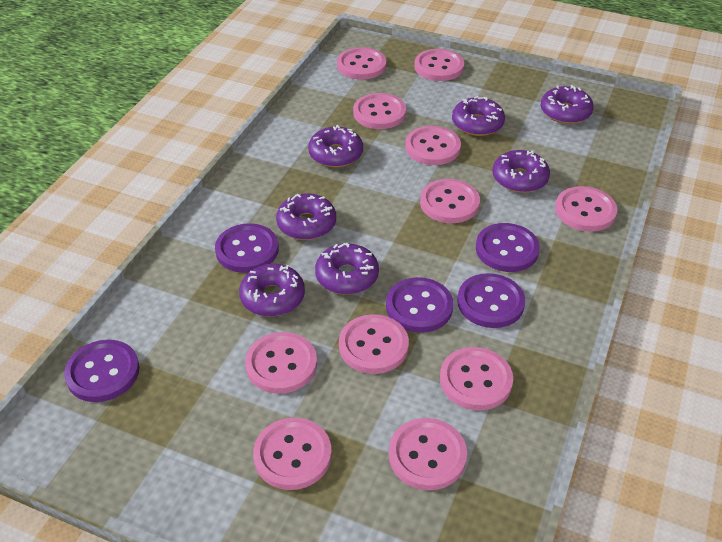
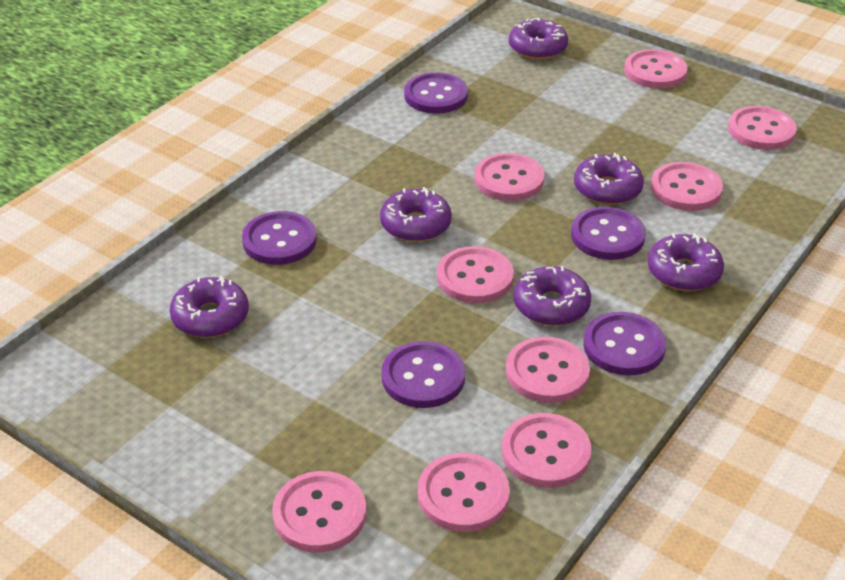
pink button: 11 -> 9
purple donut: 7 -> 6

